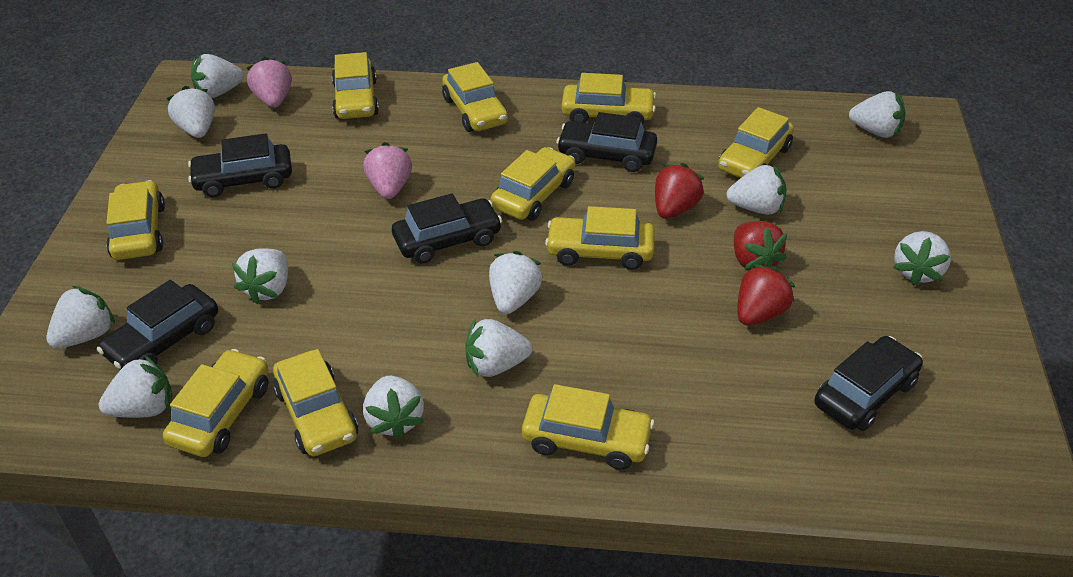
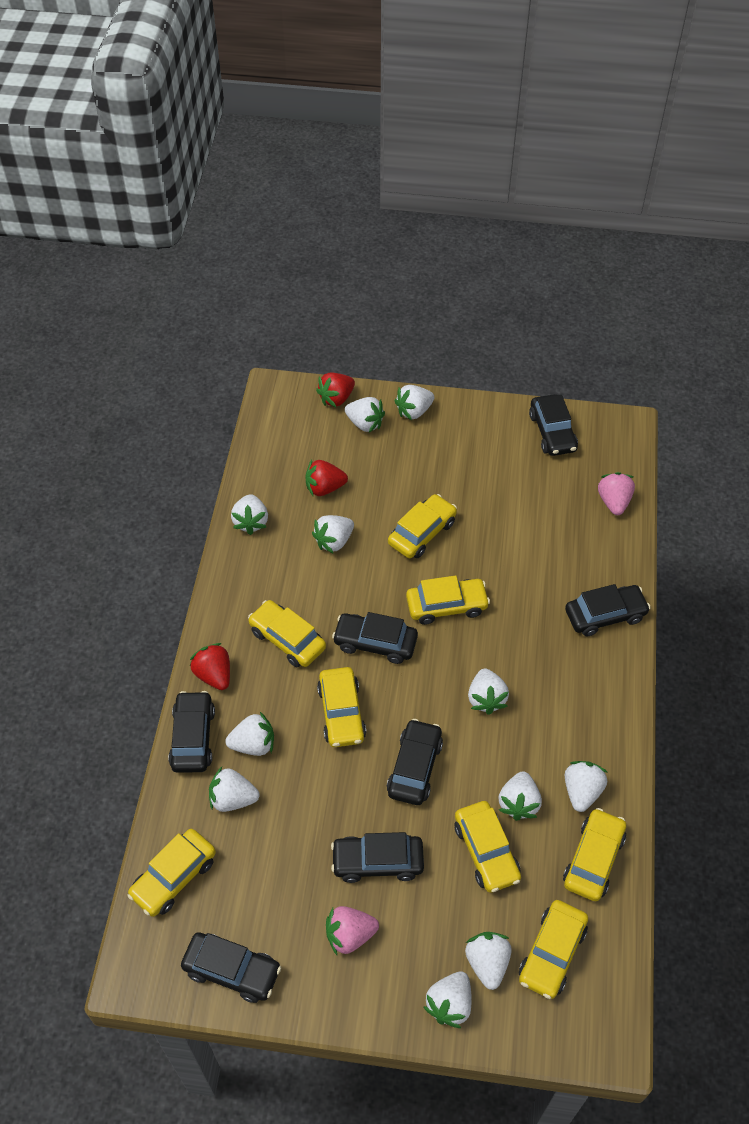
black car: 5 -> 7
yellow car: 10 -> 8

